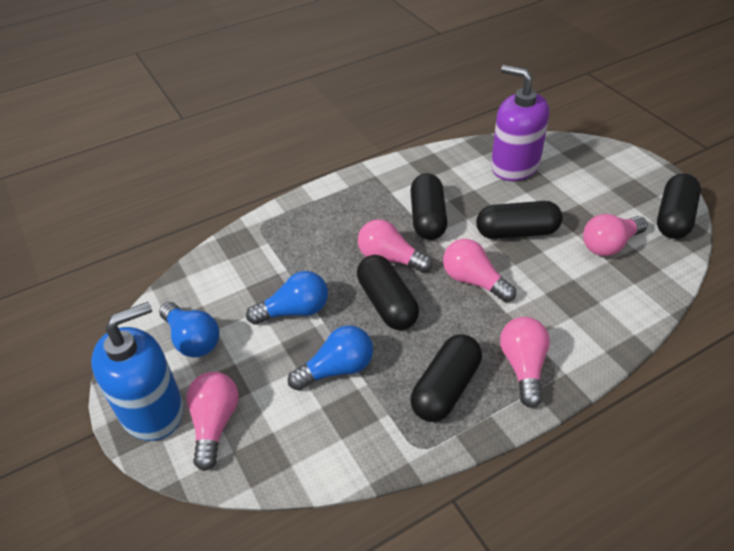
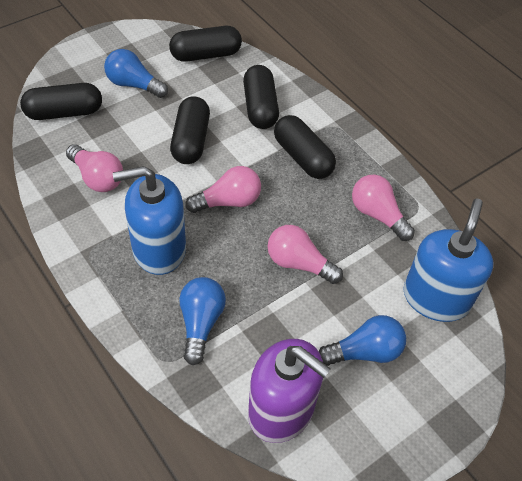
blue soap dispenser: 1 -> 2
pink light bulb: 5 -> 4

